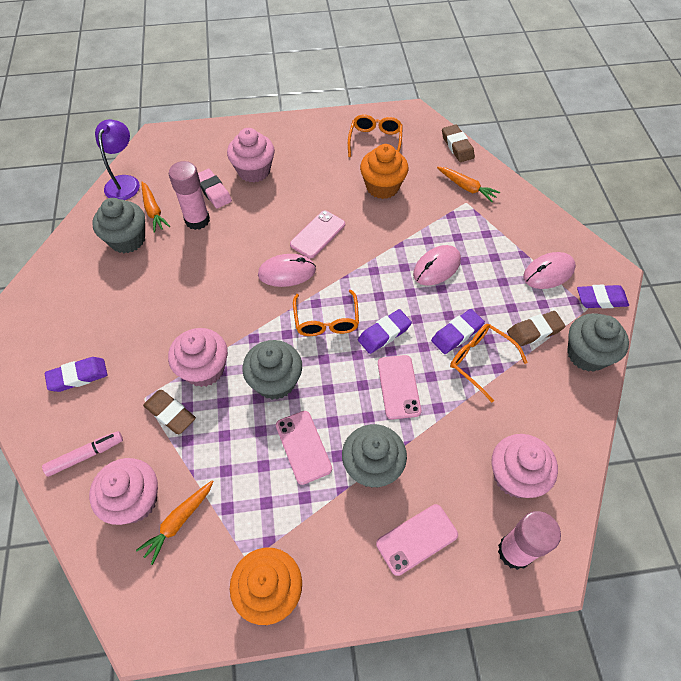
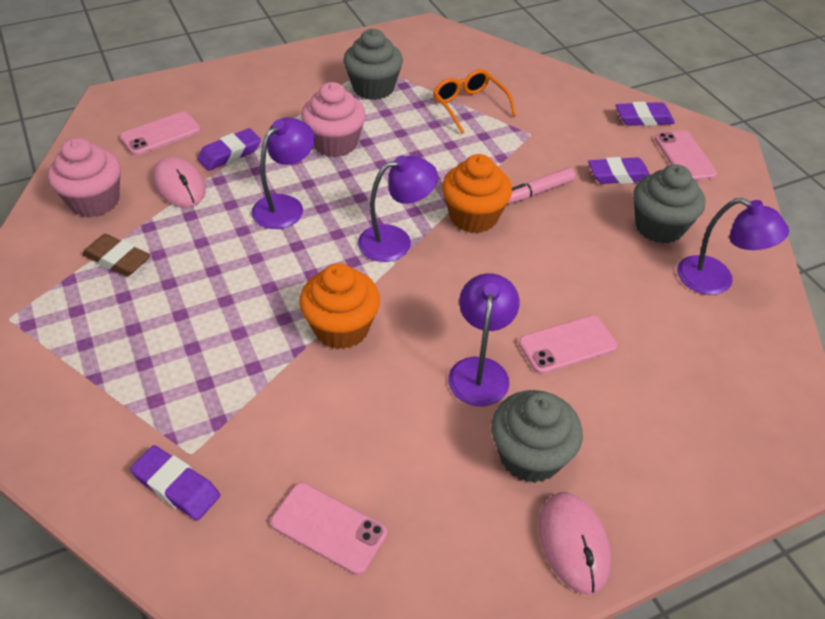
brown eraser: 3 -> 1
grey cupcake: 4 -> 3
orange carrot: 3 -> 0
orange glasses: 3 -> 1
pink cupcake: 4 -> 2
pink eraser: 1 -> 0
pink glue stick: 2 -> 0
pink mouse: 3 -> 2
purple lamp: 1 -> 4

